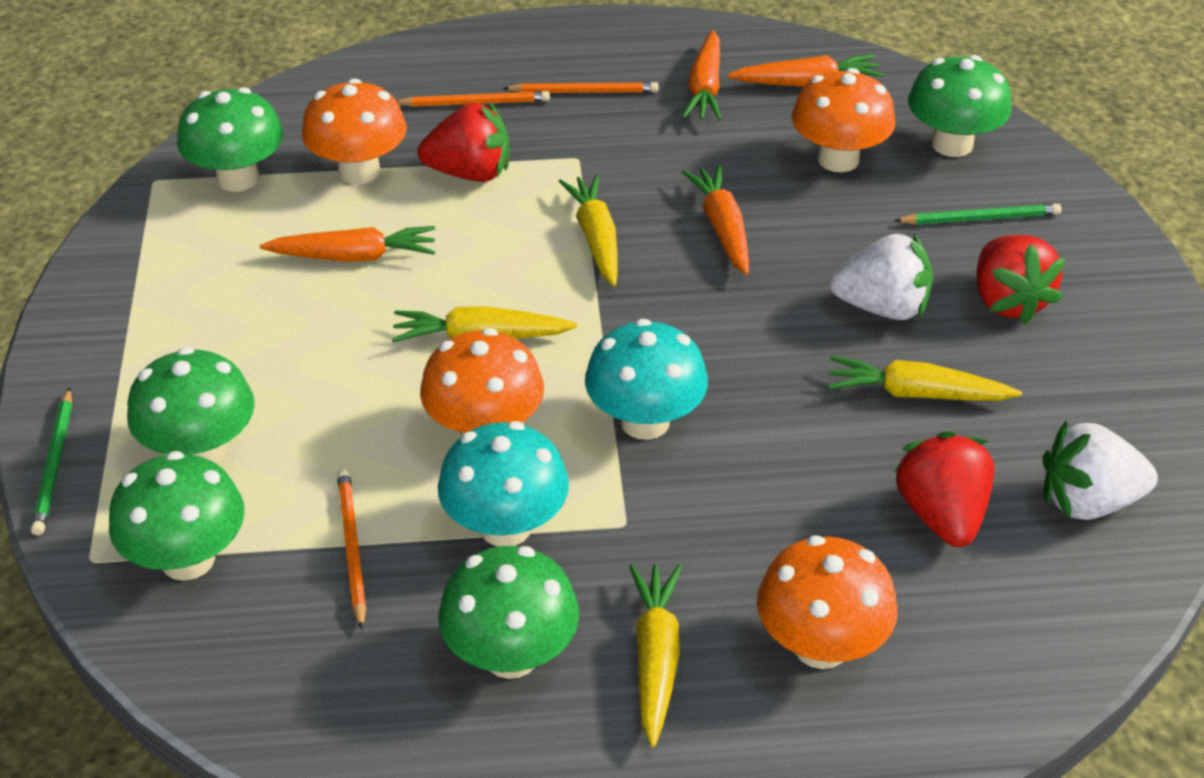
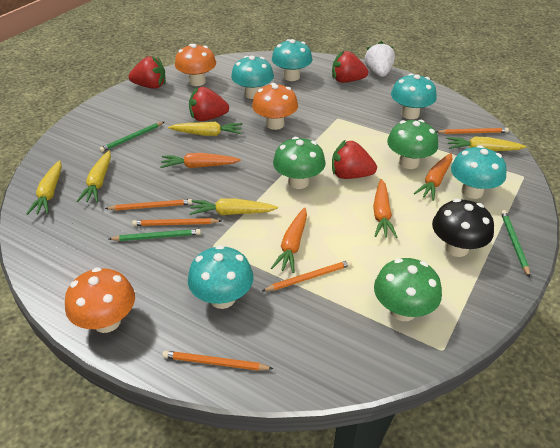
black mushroom: 0 -> 1
green mushroom: 5 -> 3
green pencil: 2 -> 3
orange mushroom: 4 -> 3
orange pencil: 3 -> 5
red strawberry: 3 -> 4
turquoise mushroom: 2 -> 5
white strawberry: 2 -> 1
yellow carrot: 4 -> 5

